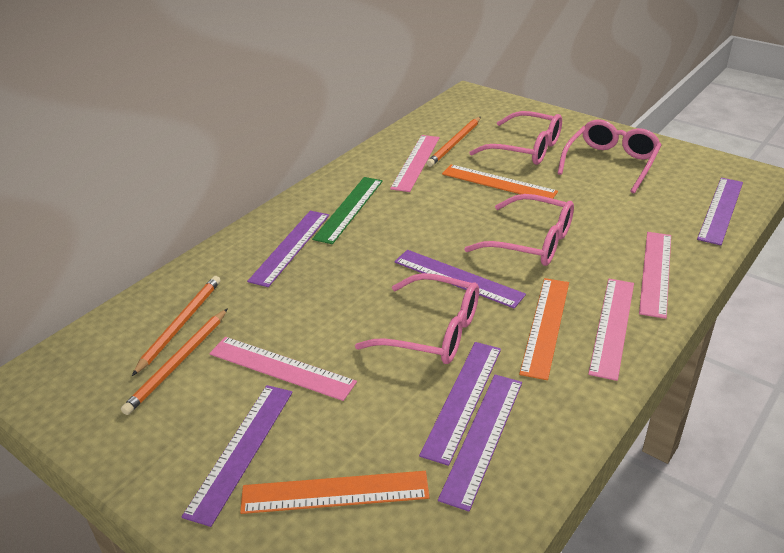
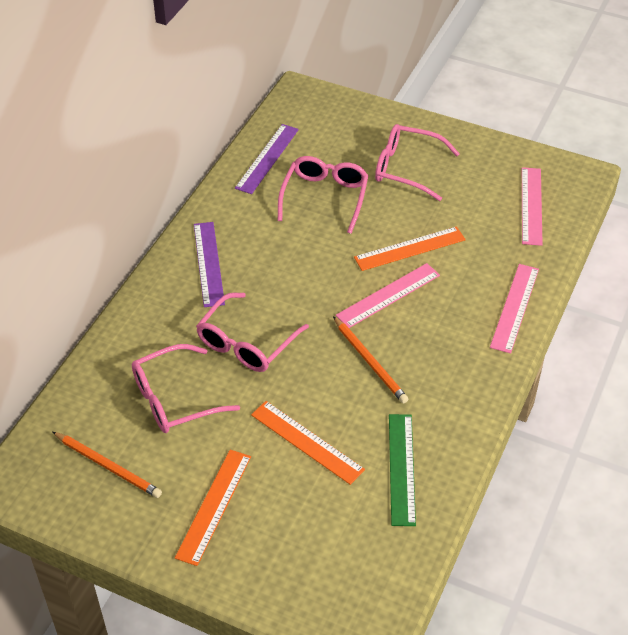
orange pencil: 3 -> 2
pink ruler: 4 -> 3
purple ruler: 6 -> 2

